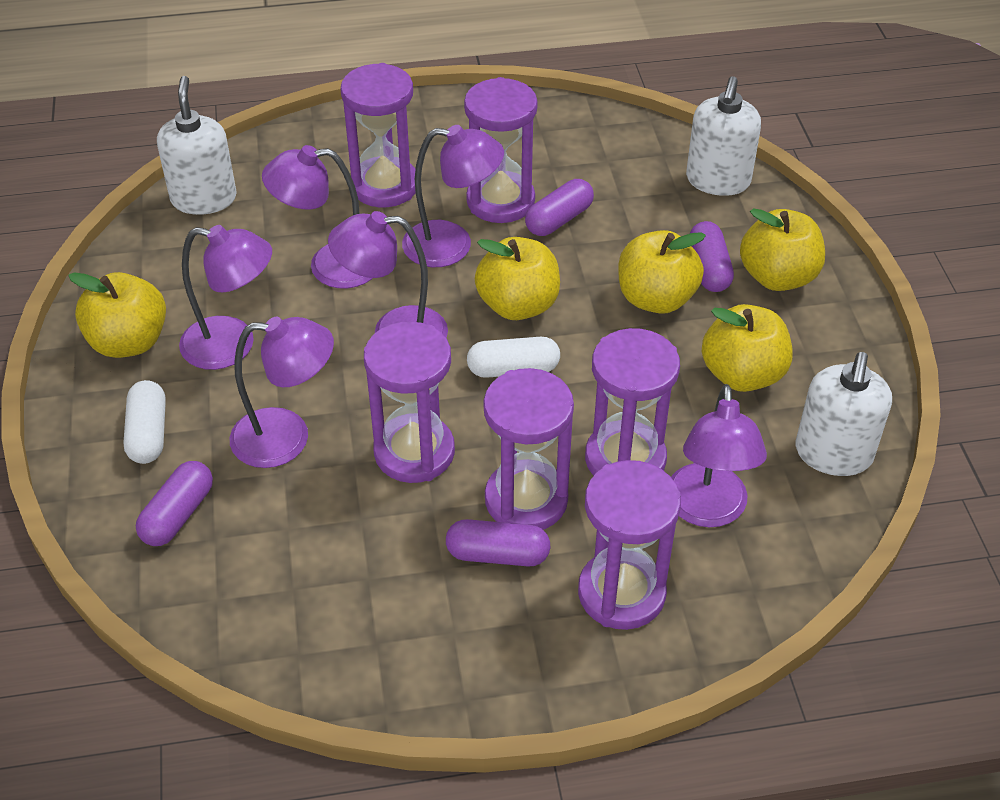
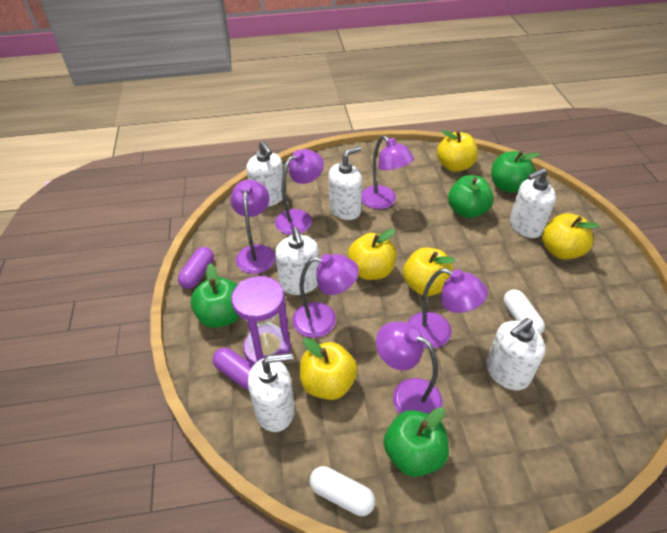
green apple: 0 -> 4
purple capsule: 4 -> 2
purple hourglass: 6 -> 1
white soap dispenser: 3 -> 6

